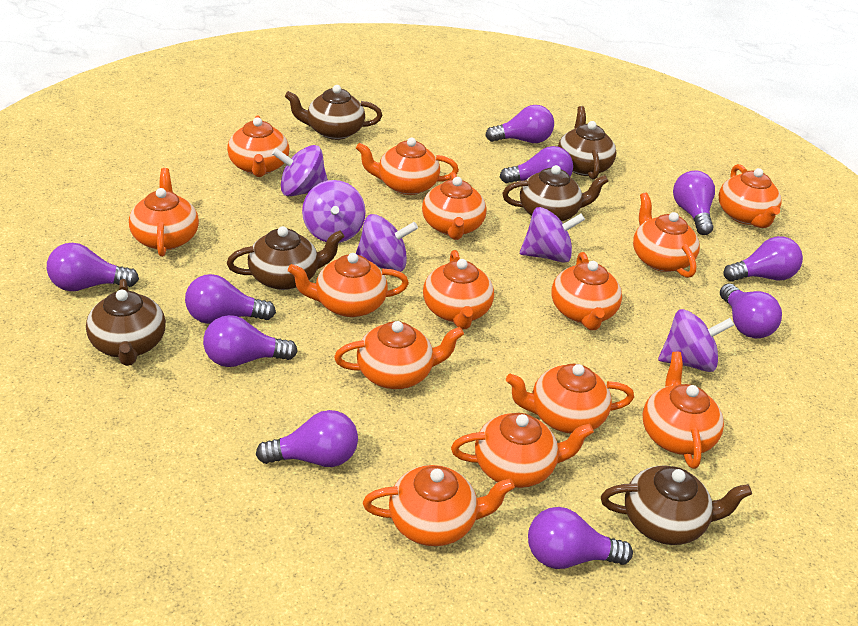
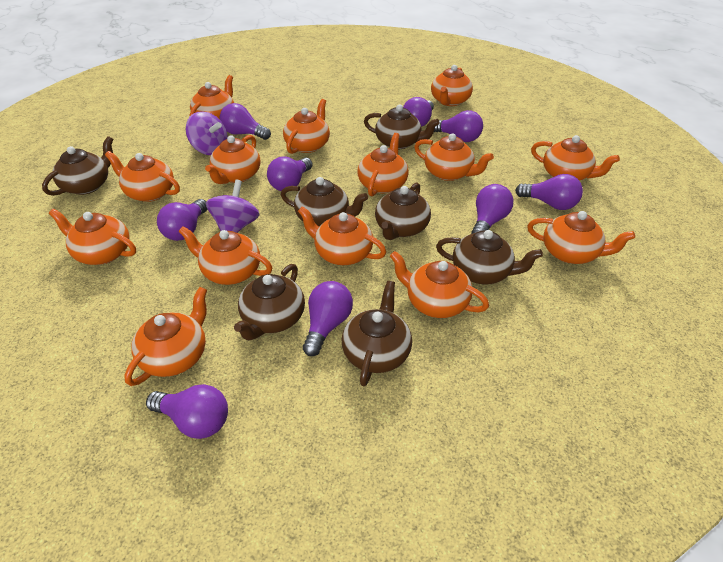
brown teapot: 6 -> 7
purple light bulb: 10 -> 9
purple spinning top: 5 -> 2

